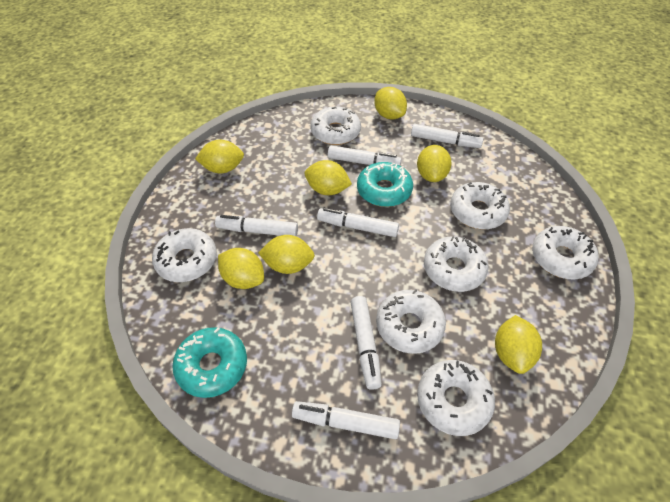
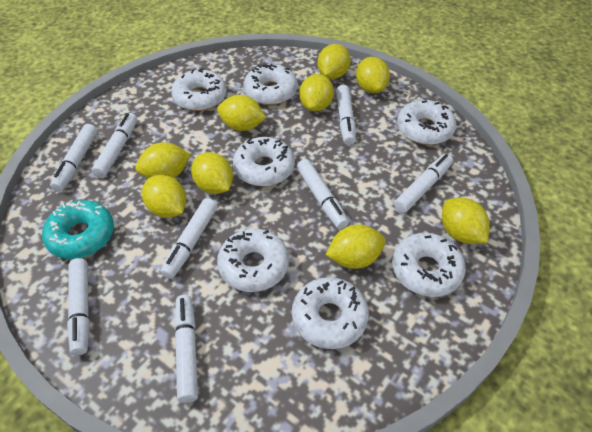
turquoise donut: 2 -> 1
white marker: 6 -> 8
yellow lemon: 7 -> 9

